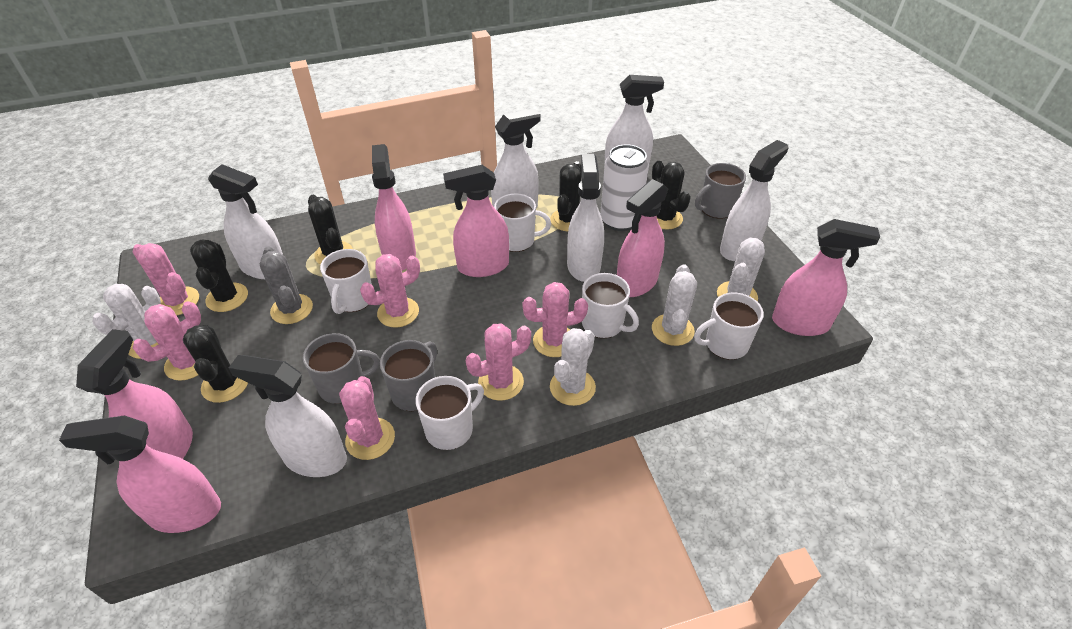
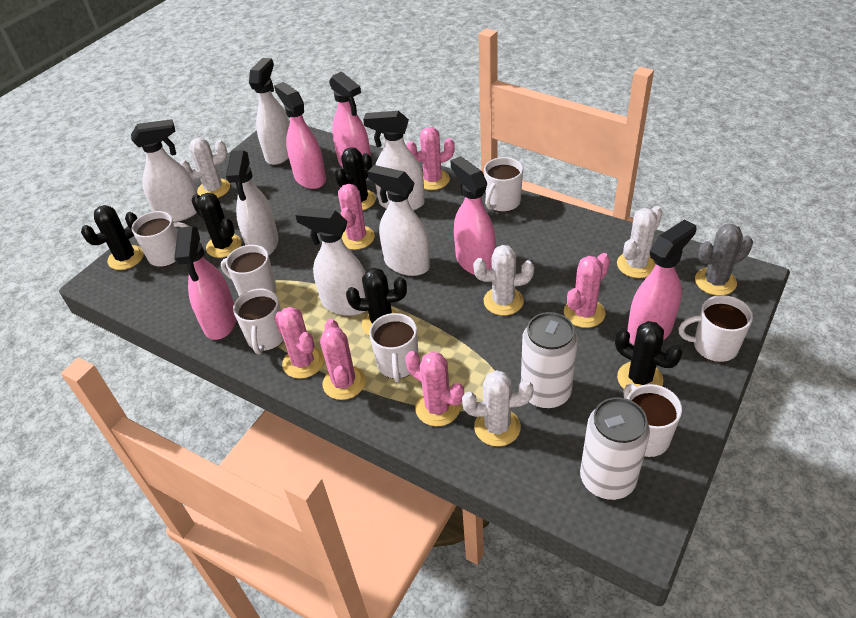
grey mug: 3 -> 0
pink spray bottle: 6 -> 5
white can: 1 -> 2
white mug: 5 -> 7

